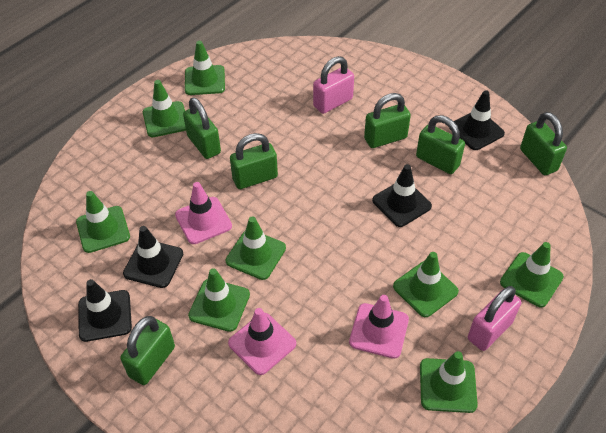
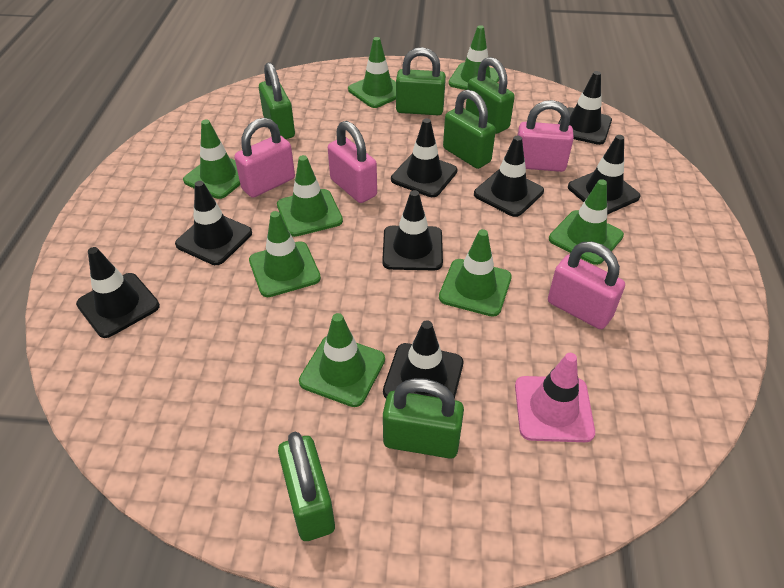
black traffic cone: 4 -> 8
pink padlock: 2 -> 4
pink traffic cone: 3 -> 1

